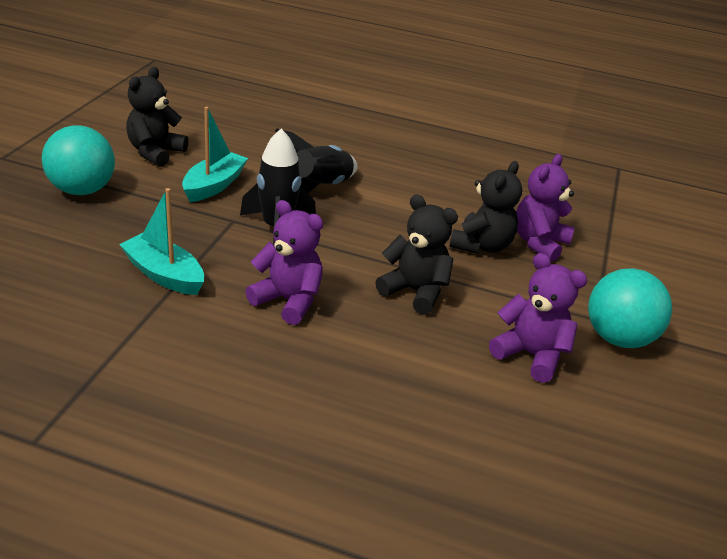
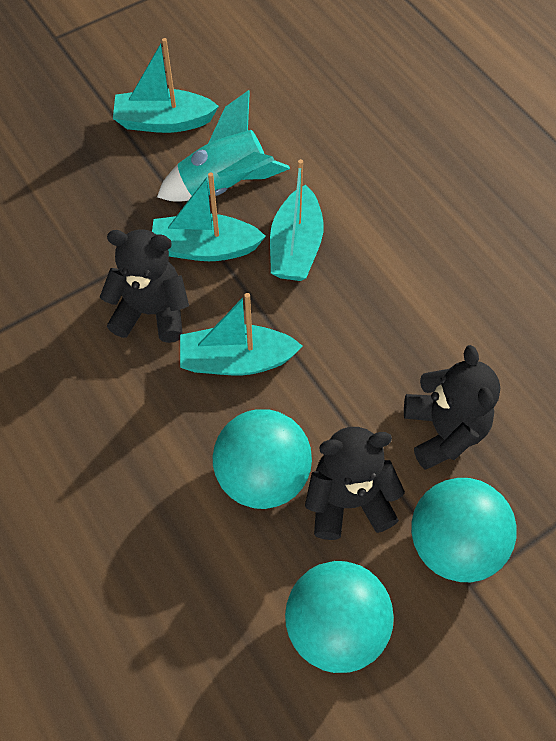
black rocket: 2 -> 0
purple teddy bear: 3 -> 0
turquoise ball: 2 -> 3
turquoise boat: 2 -> 4
turquoise rocket: 0 -> 1

